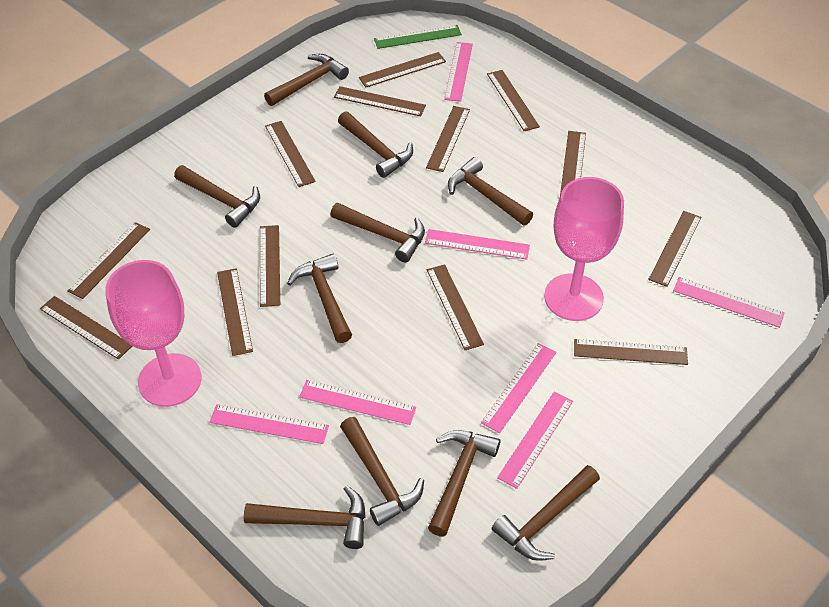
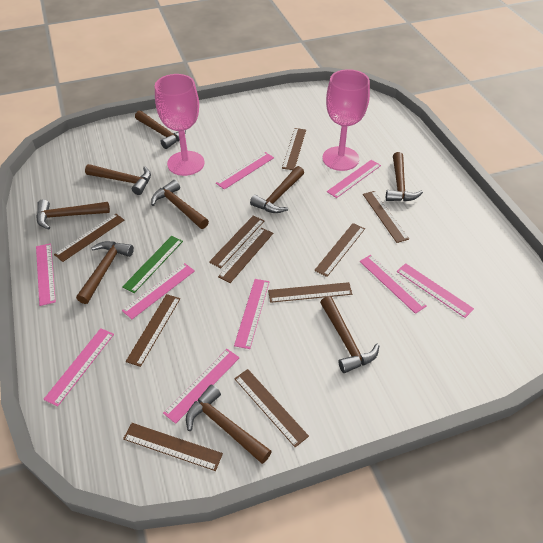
brown hammer: 10 -> 9
brown ruler: 13 -> 10
pink ruler: 7 -> 9

